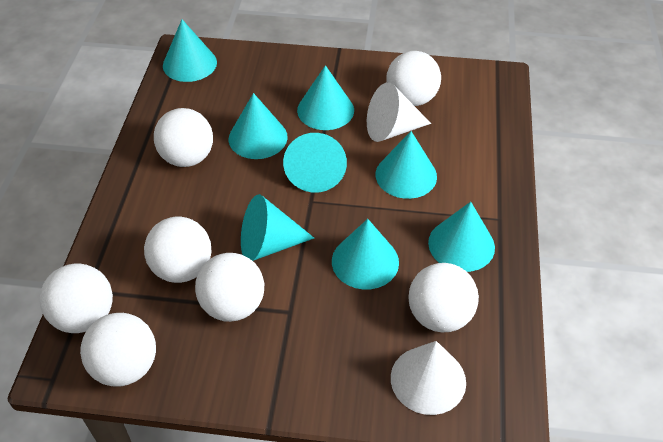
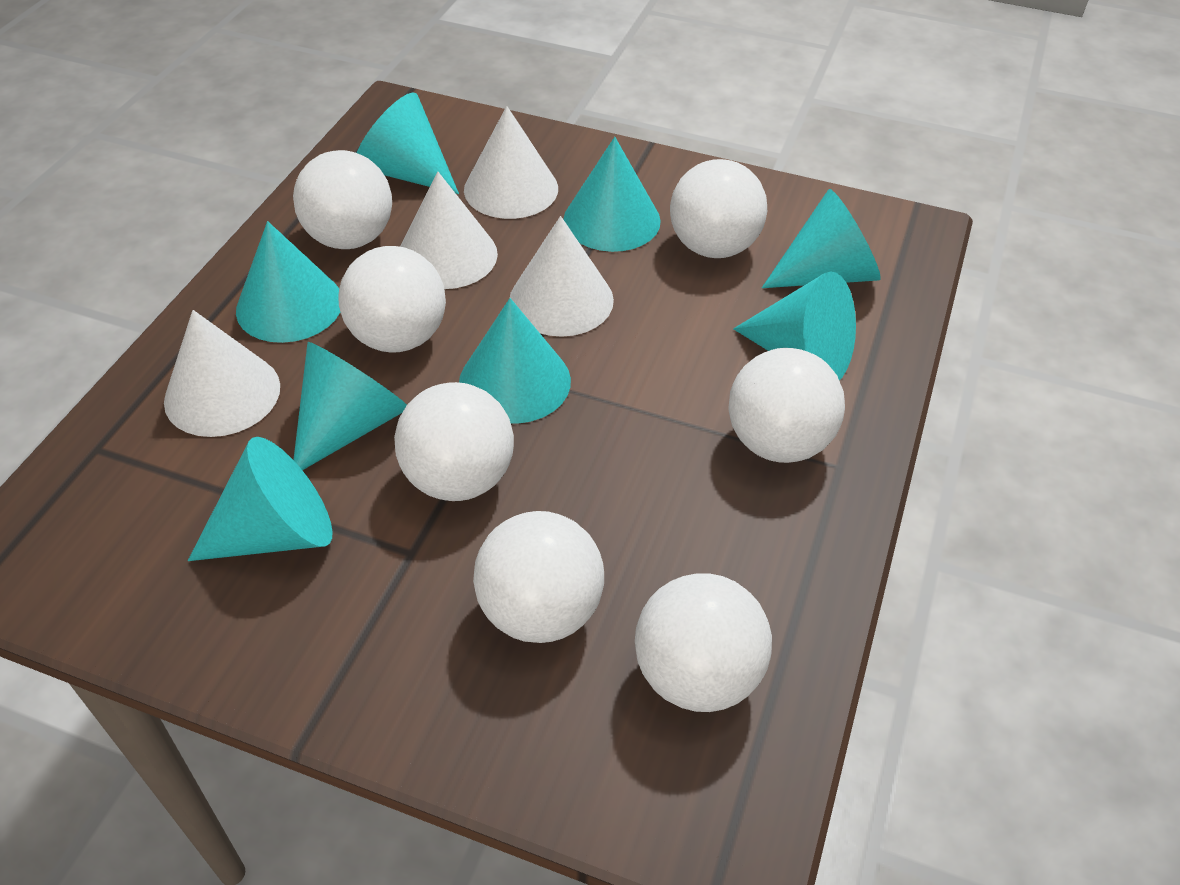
white cone: 2 -> 4

